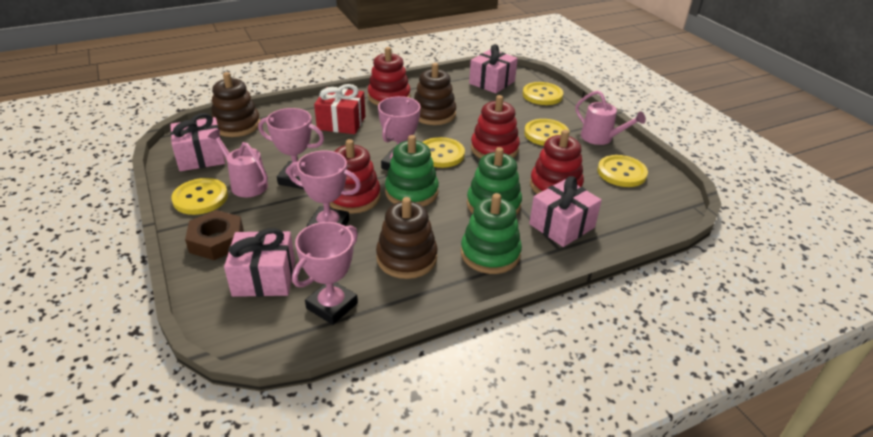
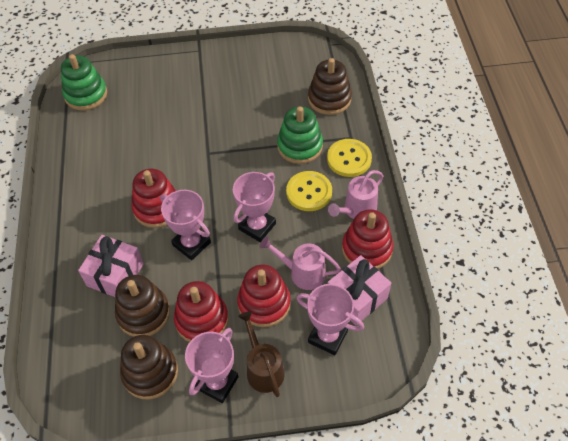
brown nut: 1 -> 0
brown watering can: 0 -> 1
green stacking toy: 3 -> 2
pink gift: 4 -> 2
red gift: 1 -> 0
yellow button: 5 -> 2

